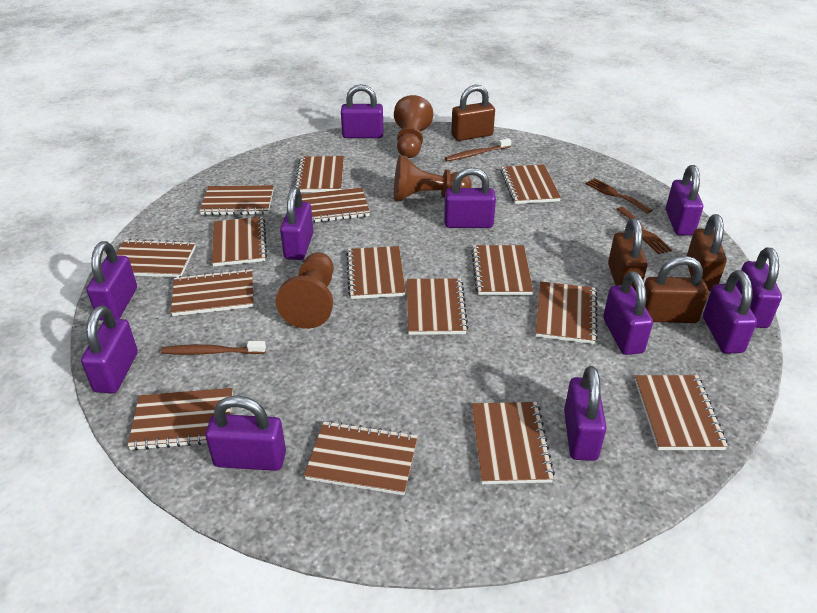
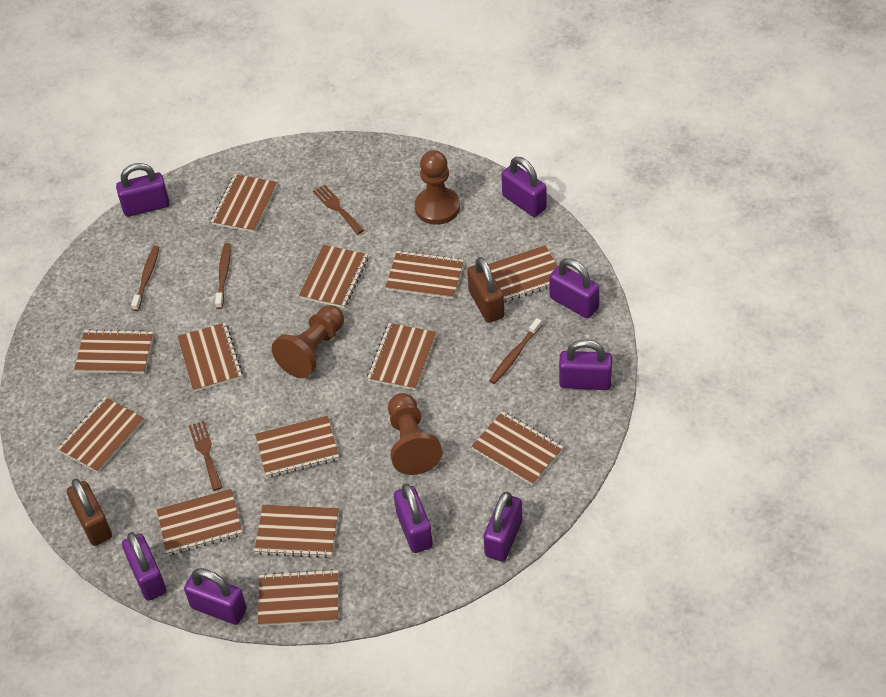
brown notebook: 15 -> 13
brown padlock: 4 -> 2
brown toothbrush: 2 -> 3
purple padlock: 11 -> 8

